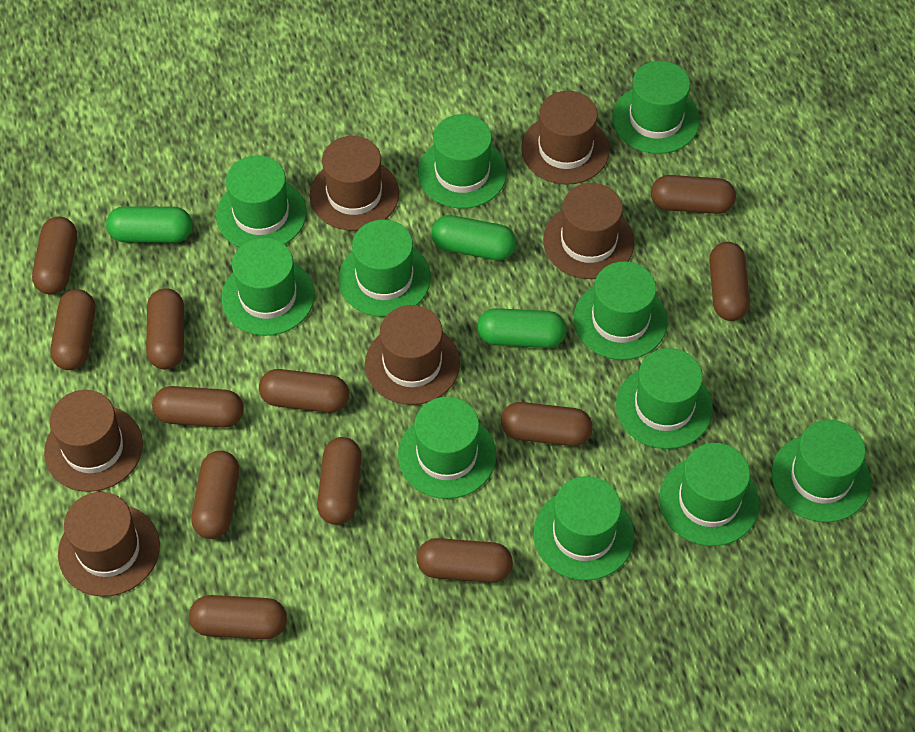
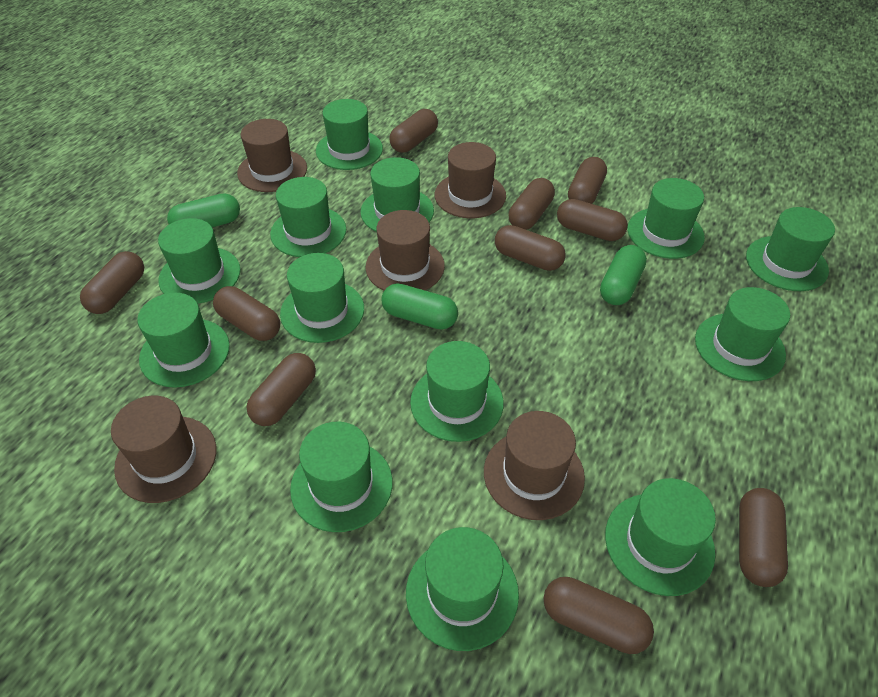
brown capsule: 12 -> 10
brown hat: 6 -> 5
green hat: 11 -> 13

